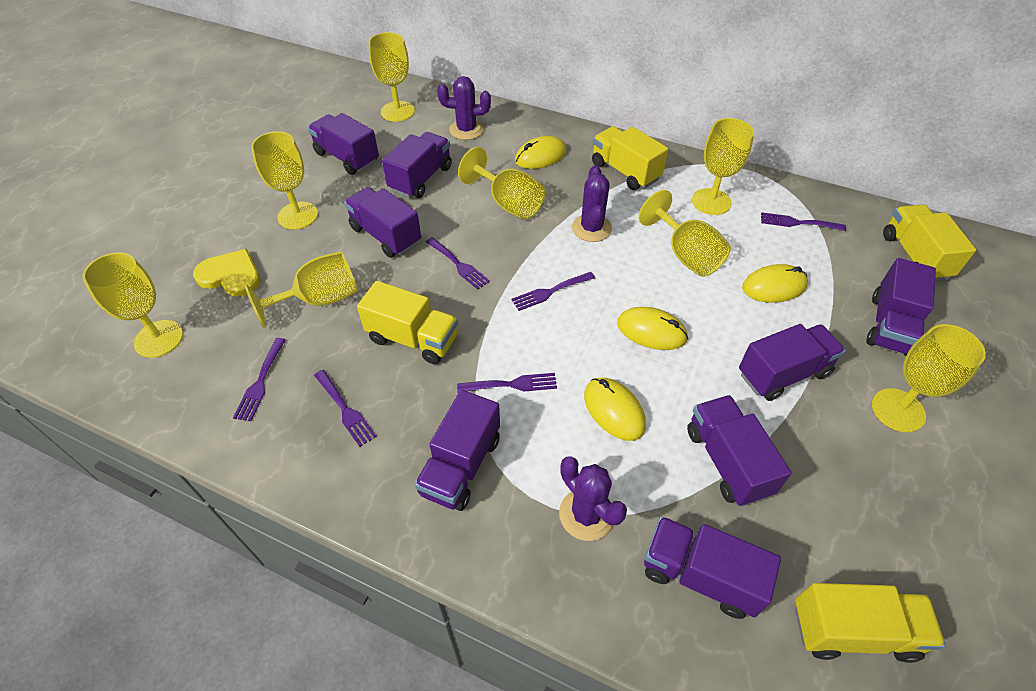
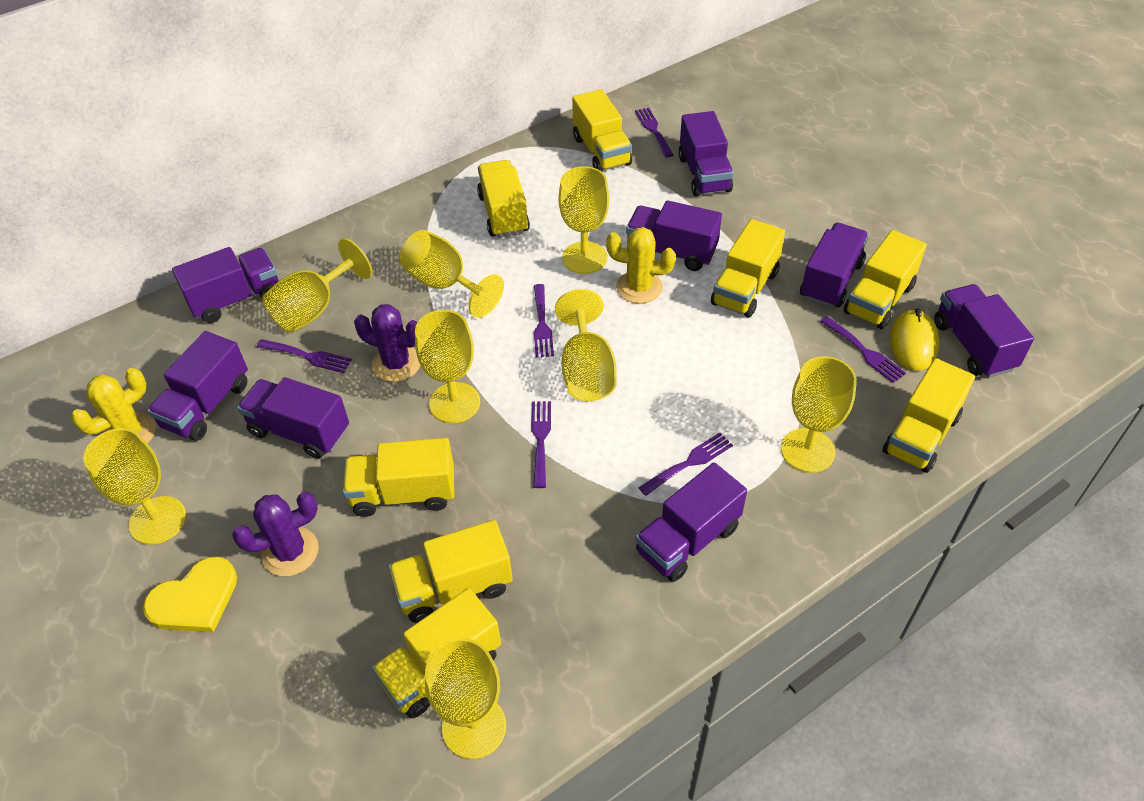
purple cactus: 3 -> 2
yellow cactus: 0 -> 2
yellow mouse: 4 -> 1
yellow truck: 4 -> 8

